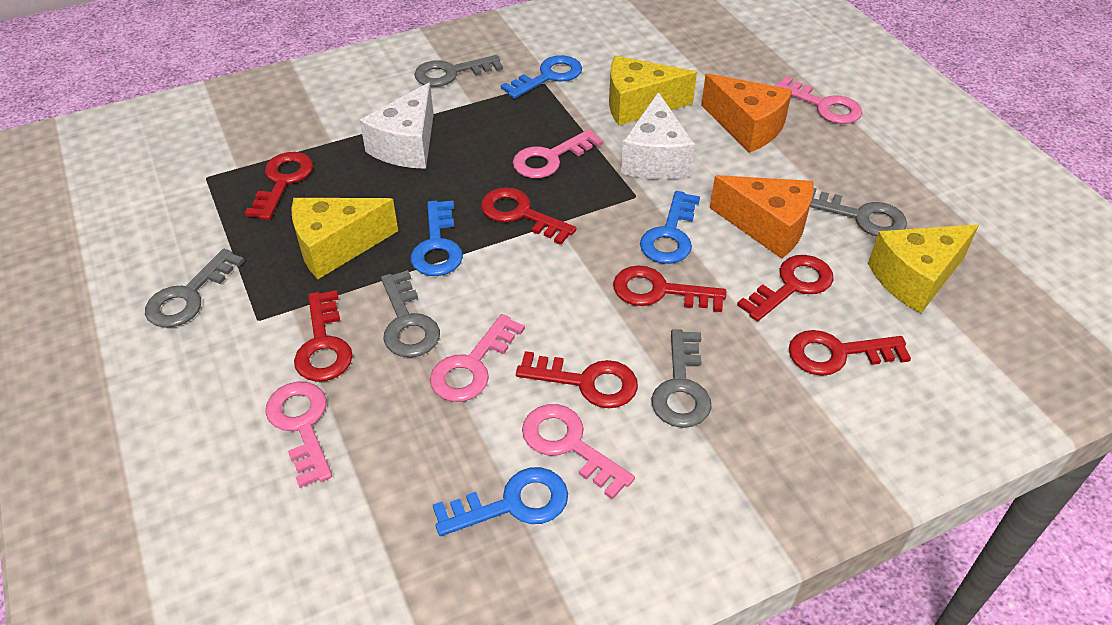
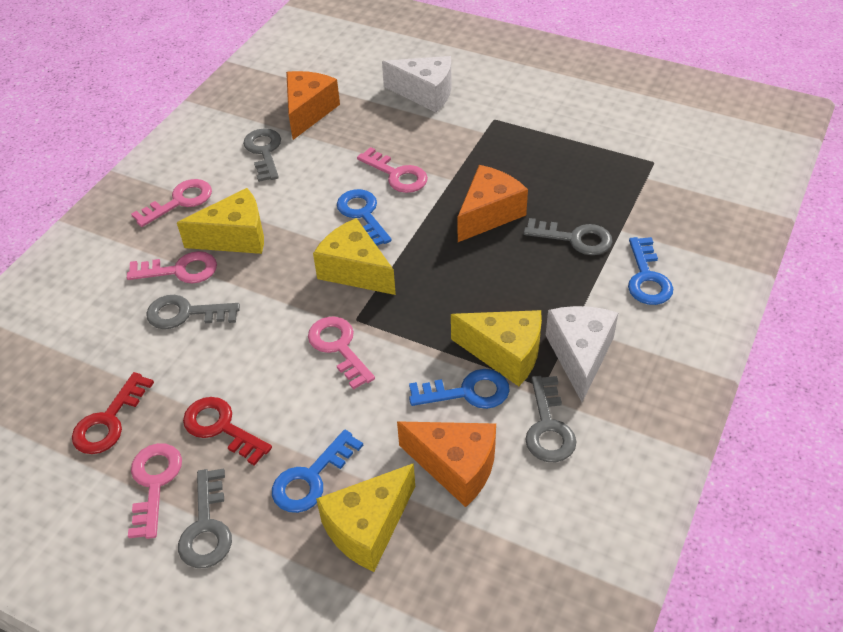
orange cheese: 2 -> 3
red key: 7 -> 2
yellow cheese: 3 -> 4

